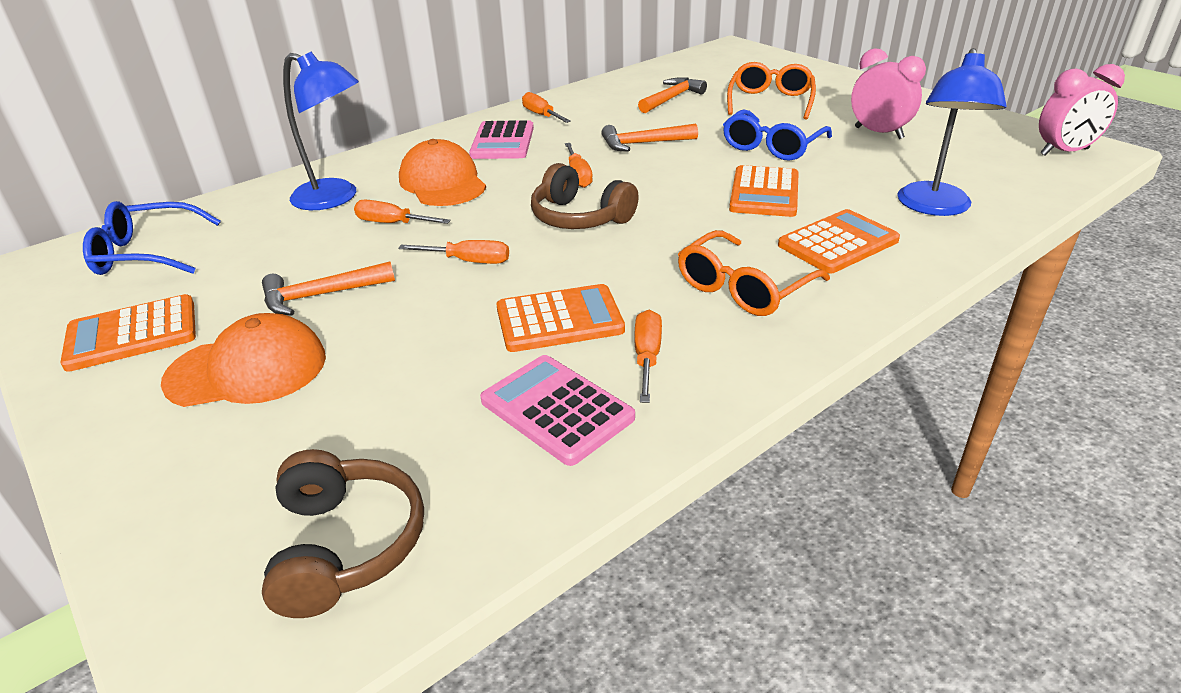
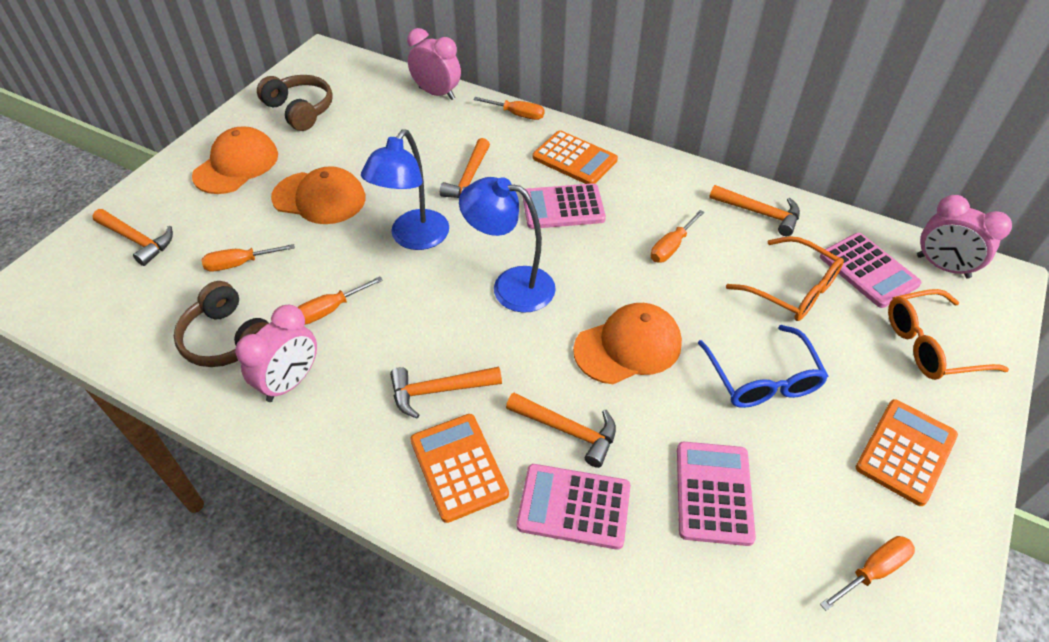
blue glasses: 2 -> 1
orange calculator: 4 -> 3
orange cap: 2 -> 3
orange hammer: 3 -> 5
pink calculator: 2 -> 4
pink clock: 2 -> 3

